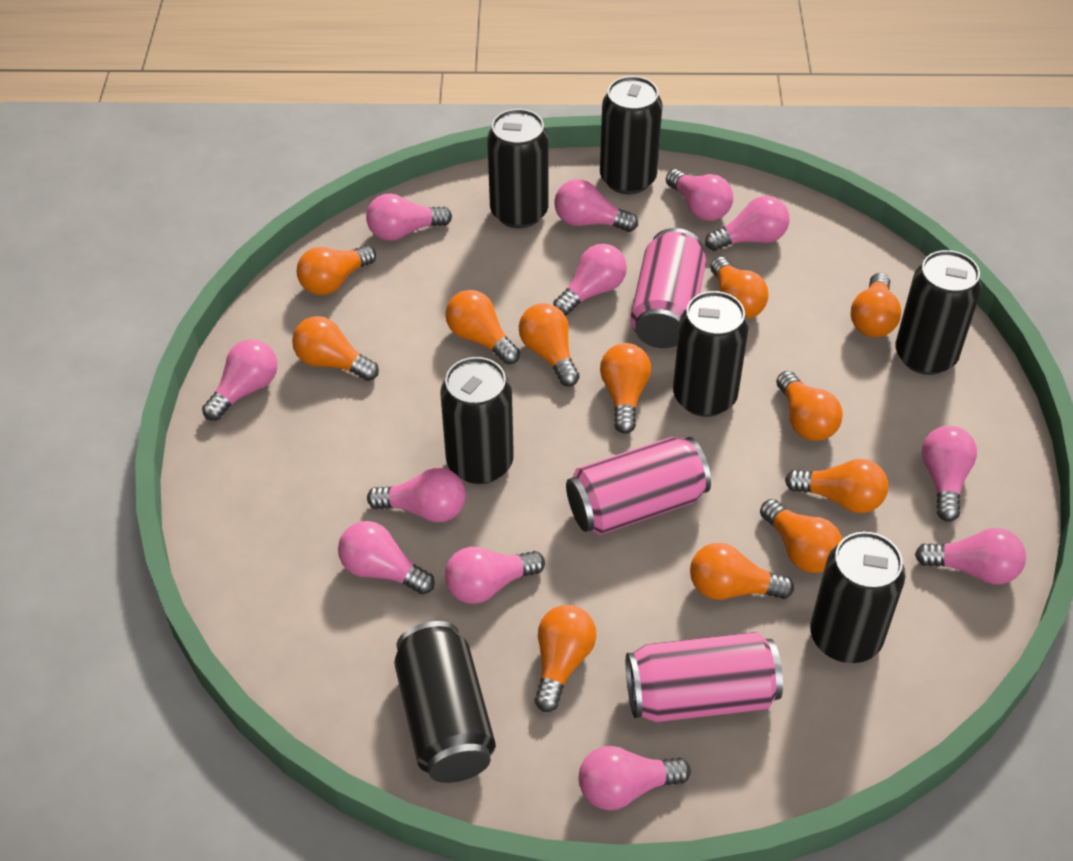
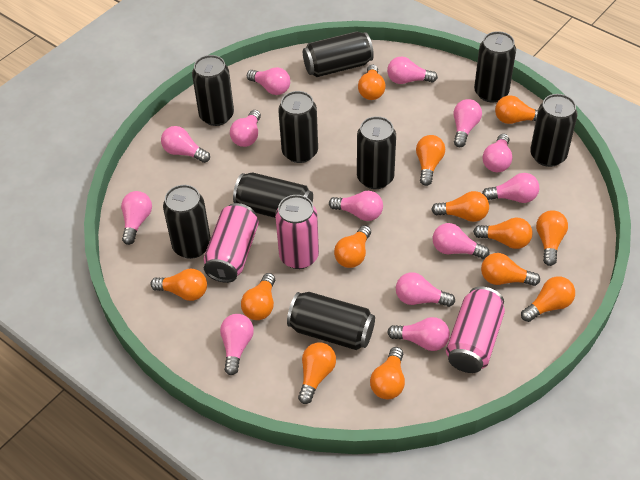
black can: 7 -> 9
orange light bulb: 12 -> 13
pink light bulb: 12 -> 13

